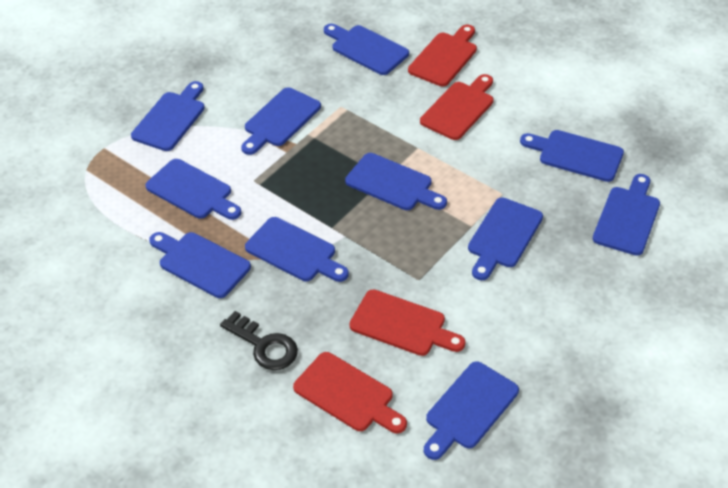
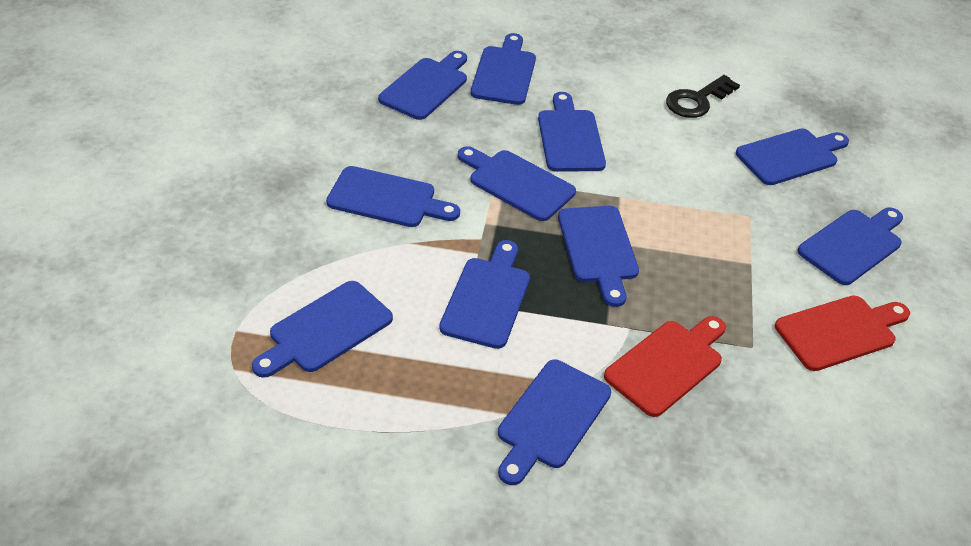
red cutting board: 4 -> 2

